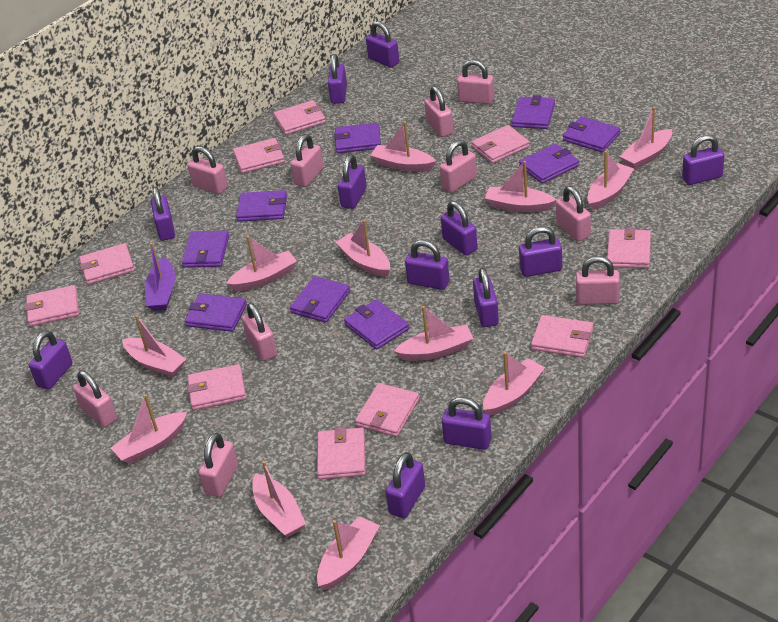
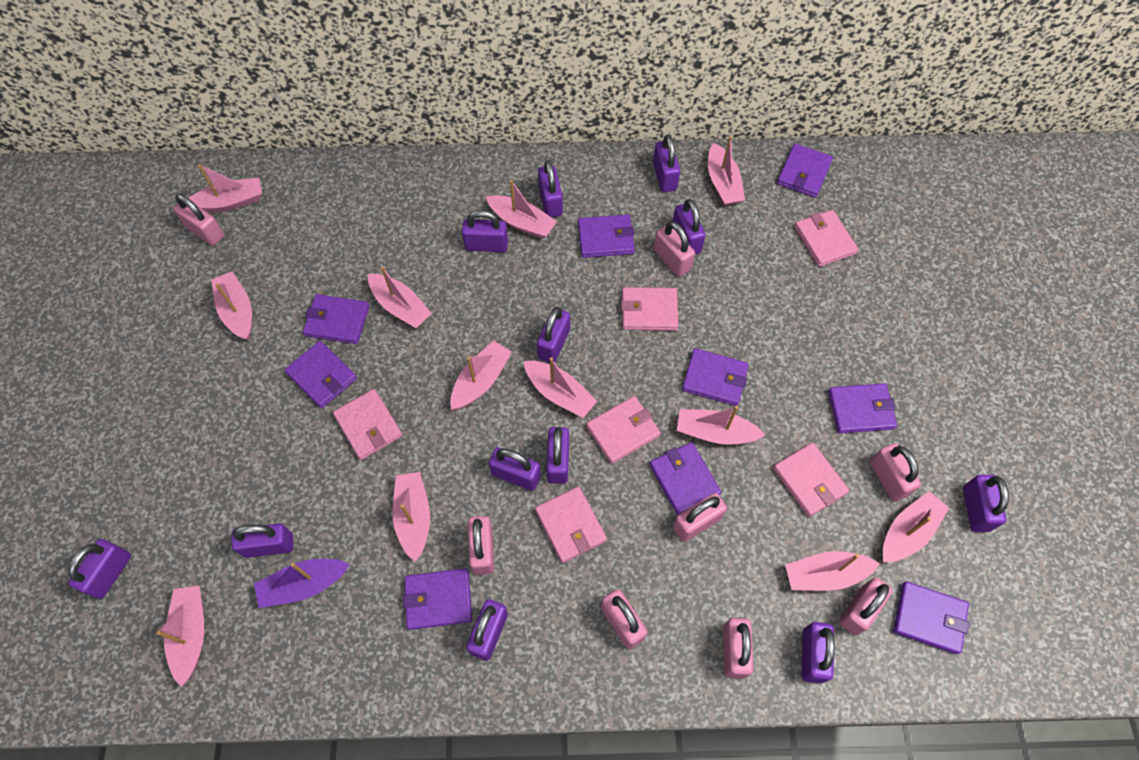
pink padlock: 10 -> 8
pink wallet: 10 -> 6

